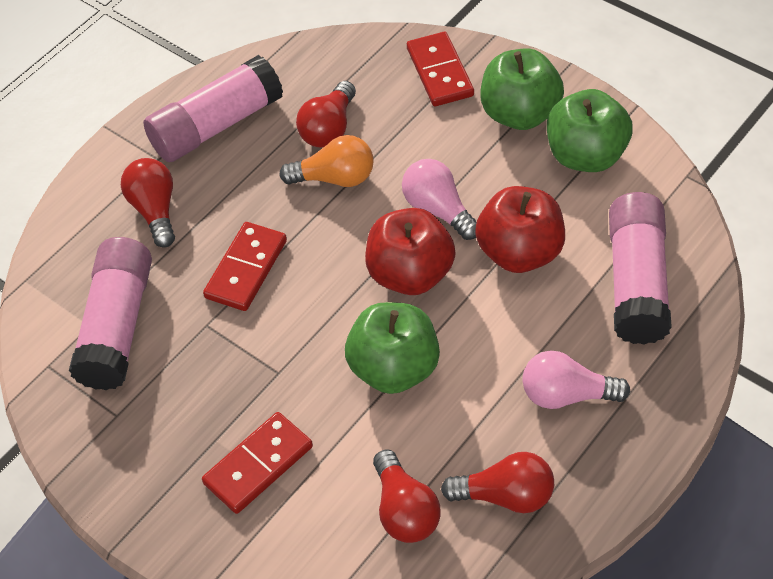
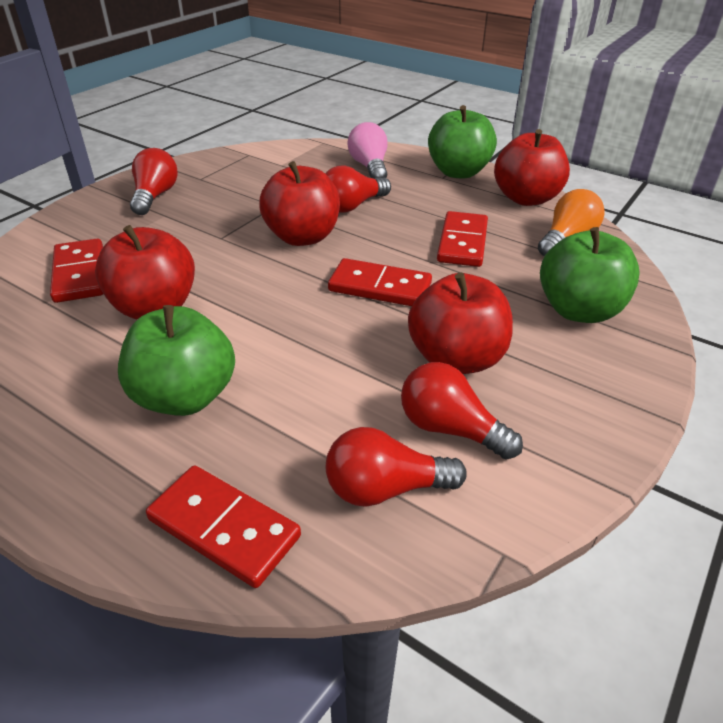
pink glue stick: 3 -> 0
pink light bulb: 2 -> 1
red apple: 2 -> 4
red domino: 3 -> 4

